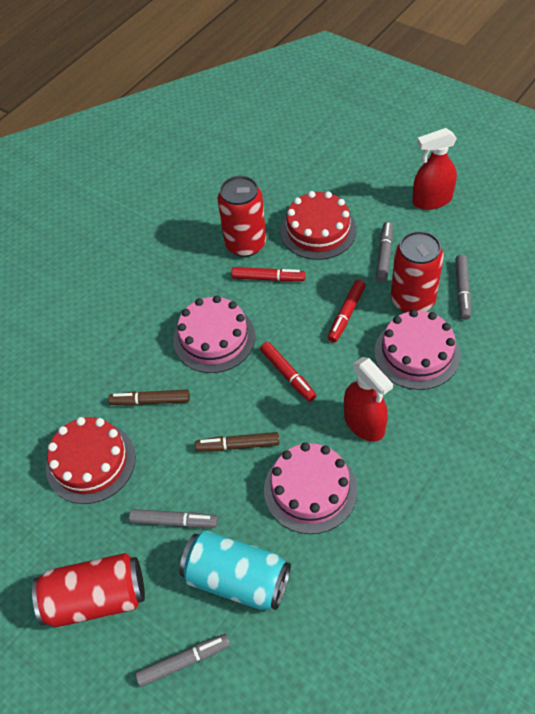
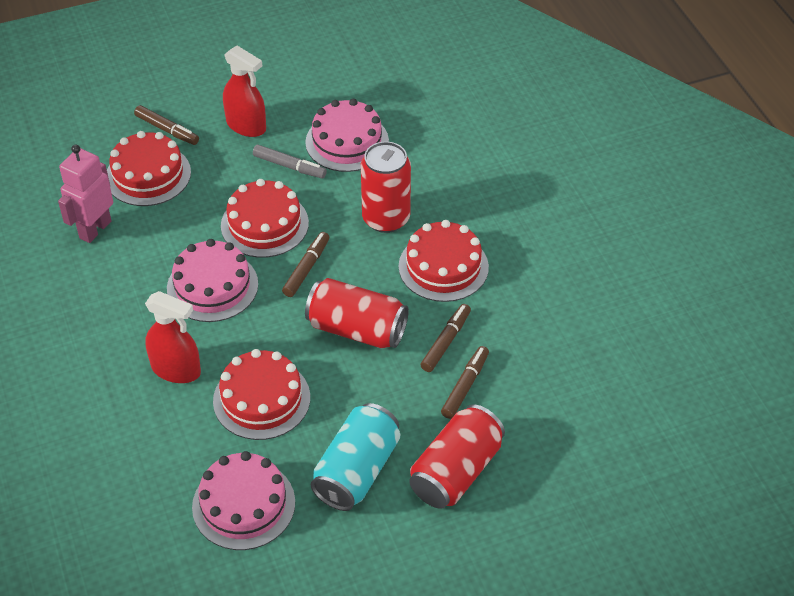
brown marker: 2 -> 4
grey marker: 4 -> 1
pink robot: 0 -> 1
red cake: 2 -> 4
red marker: 3 -> 0

